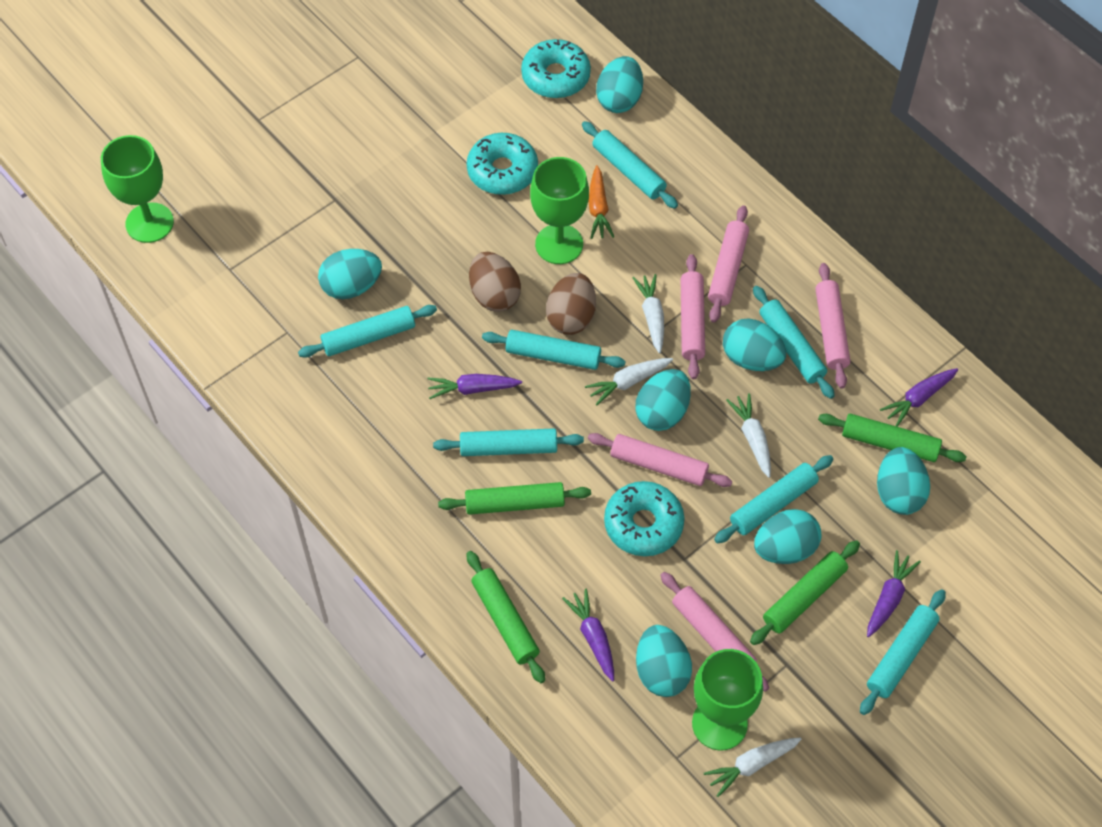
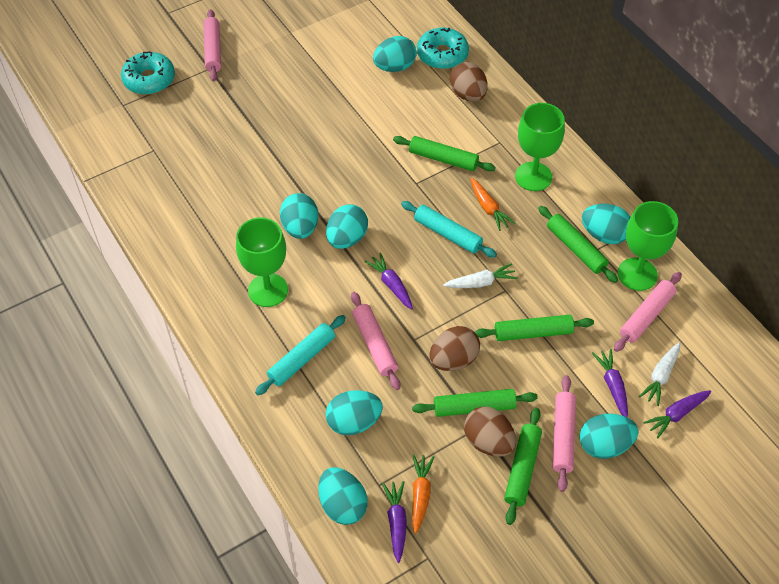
brown egg: 2 -> 3
green rolling pin: 4 -> 5
orange carrot: 1 -> 2
pink rolling pin: 5 -> 4
turquoise donut: 3 -> 2
turquoise rolling pin: 7 -> 2
white carrot: 4 -> 2

